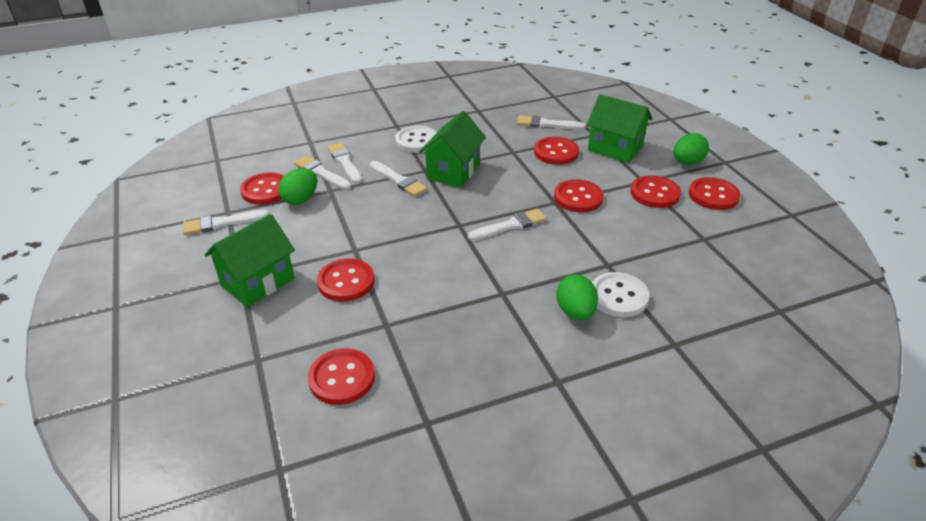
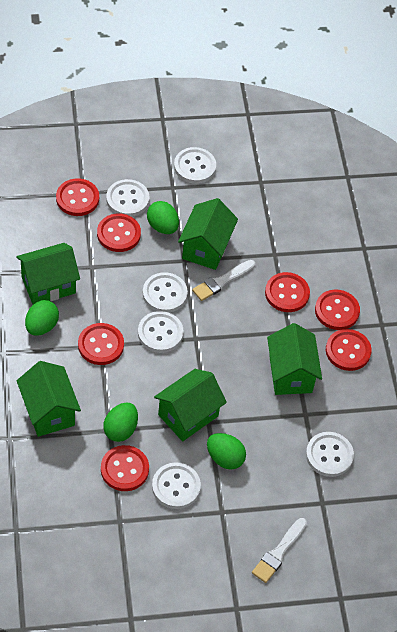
green egg: 3 -> 4
green house: 3 -> 5
white brush: 6 -> 2
white button: 2 -> 6

